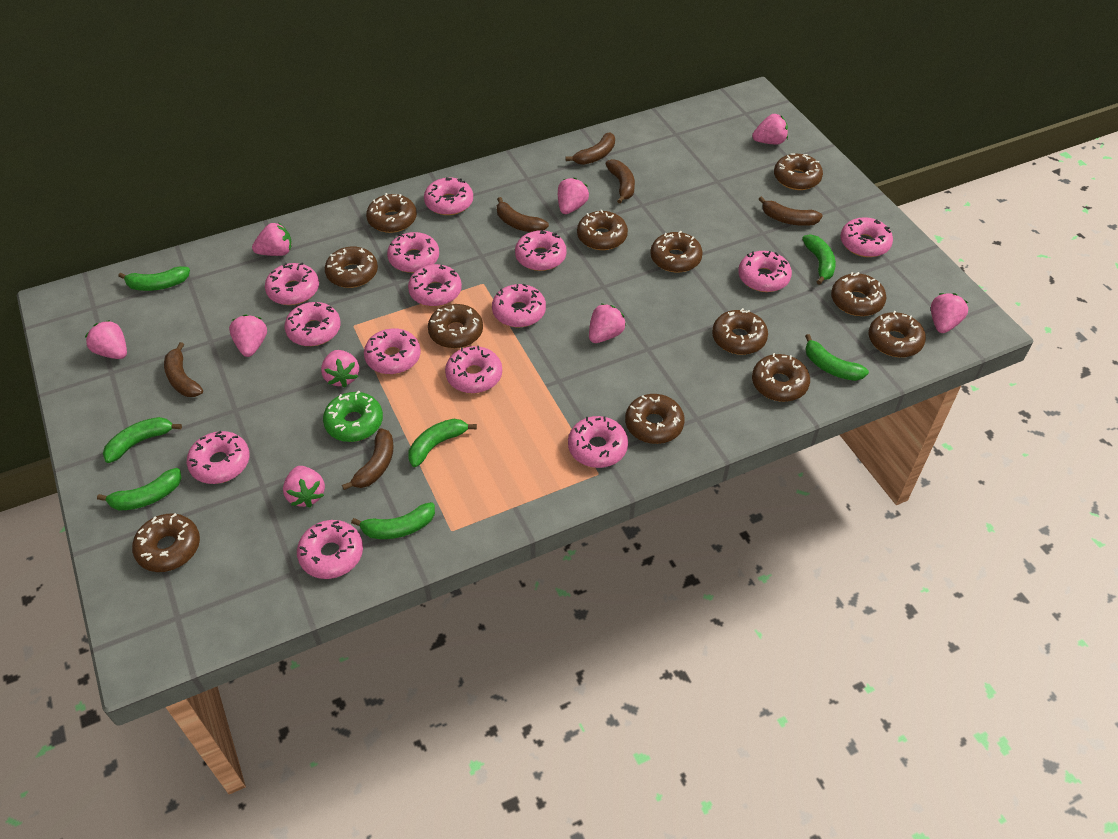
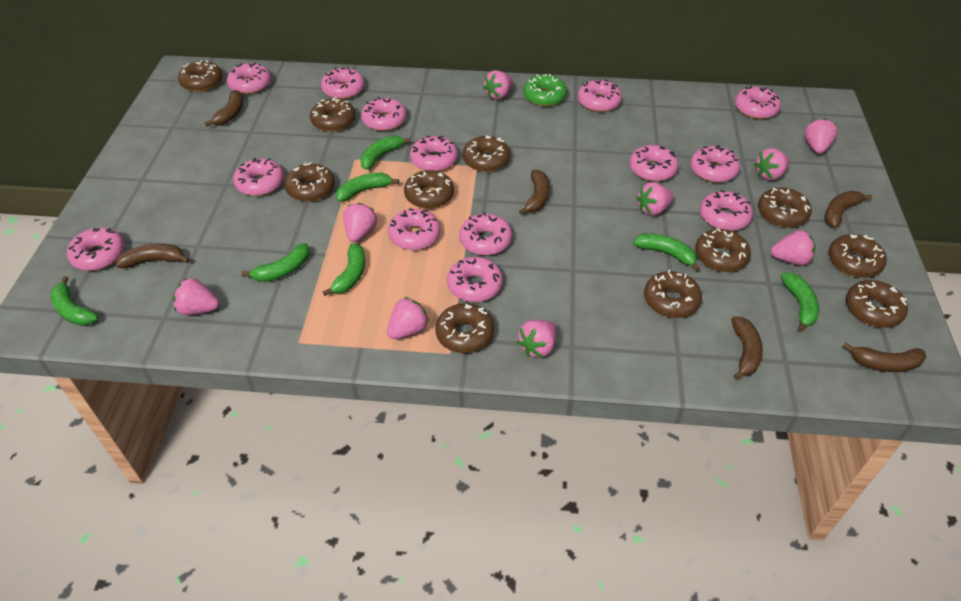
brown donut: 12 -> 11

